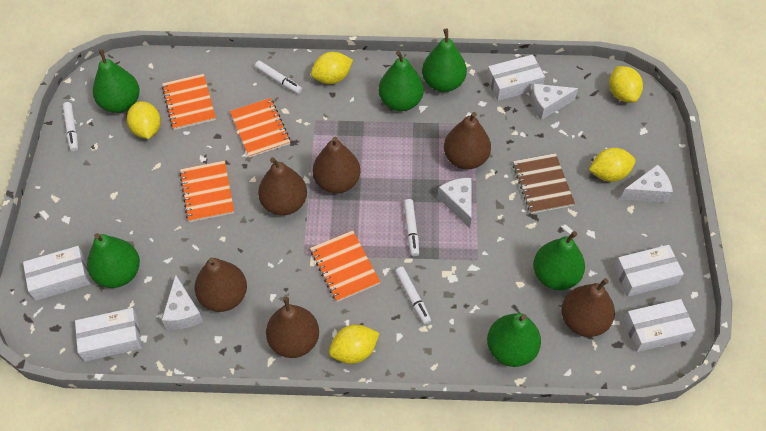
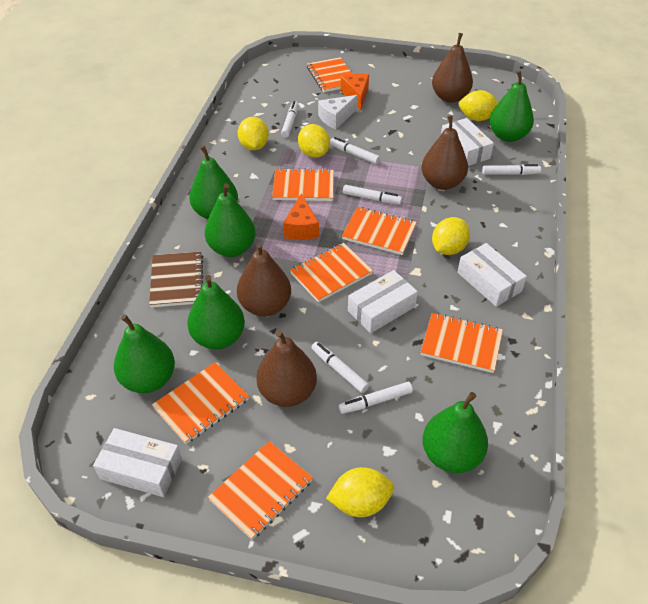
brown pear: 6 -> 4
orange cheese: 0 -> 2
orange notebook: 4 -> 7
white box: 5 -> 4
white cheese: 4 -> 1
white marker: 4 -> 6

